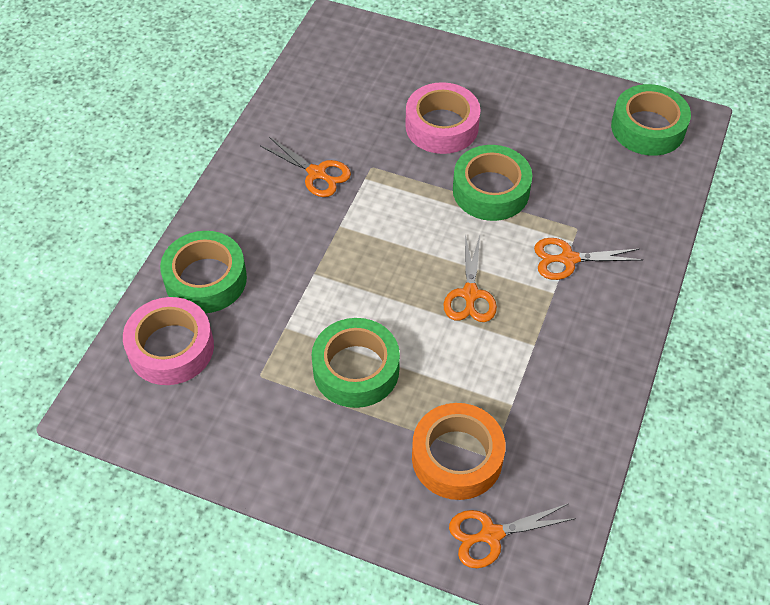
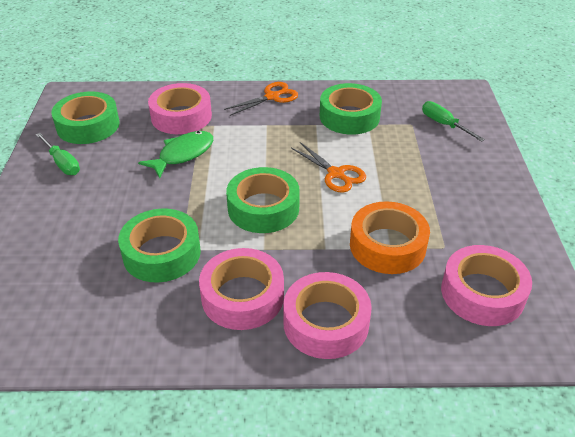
green fish: 0 -> 1
green screwdriver: 0 -> 2
orange scissors: 4 -> 2
pink tape: 2 -> 4

